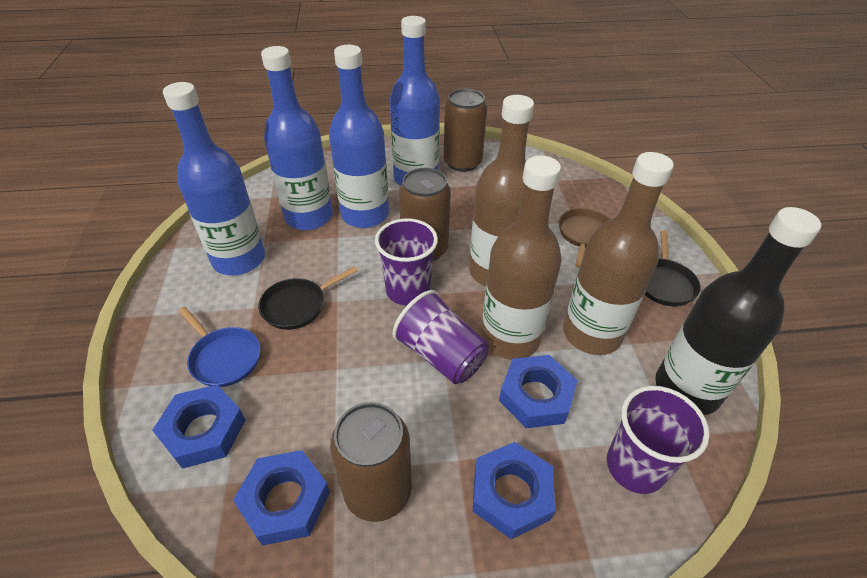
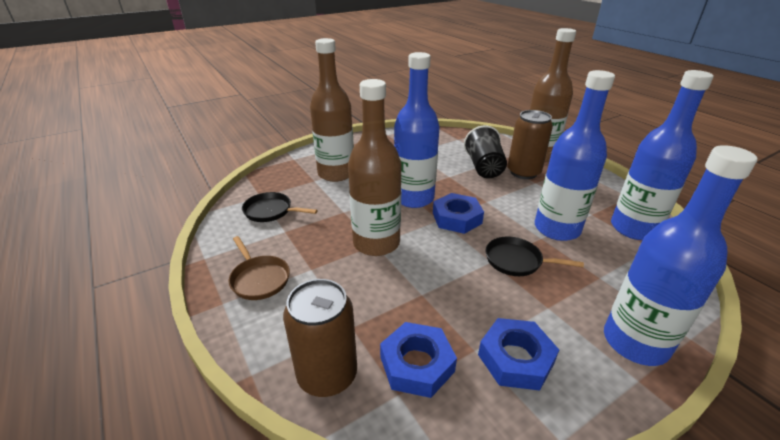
black bottle: 1 -> 0
black cup: 0 -> 1
blue nut: 4 -> 3
blue pan: 1 -> 0
brown can: 3 -> 2
purple cup: 3 -> 0

